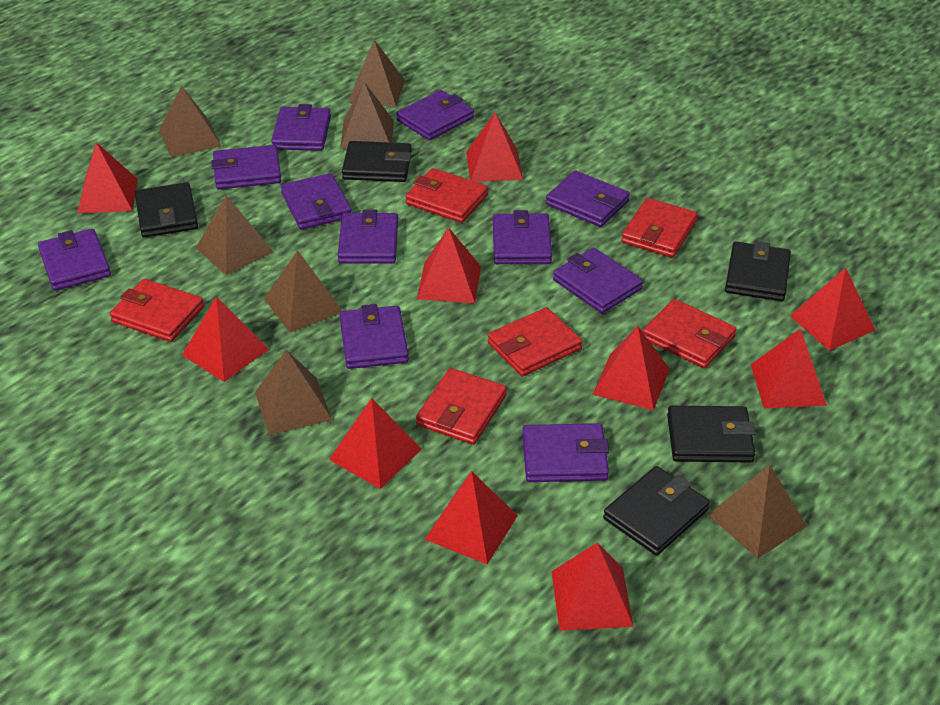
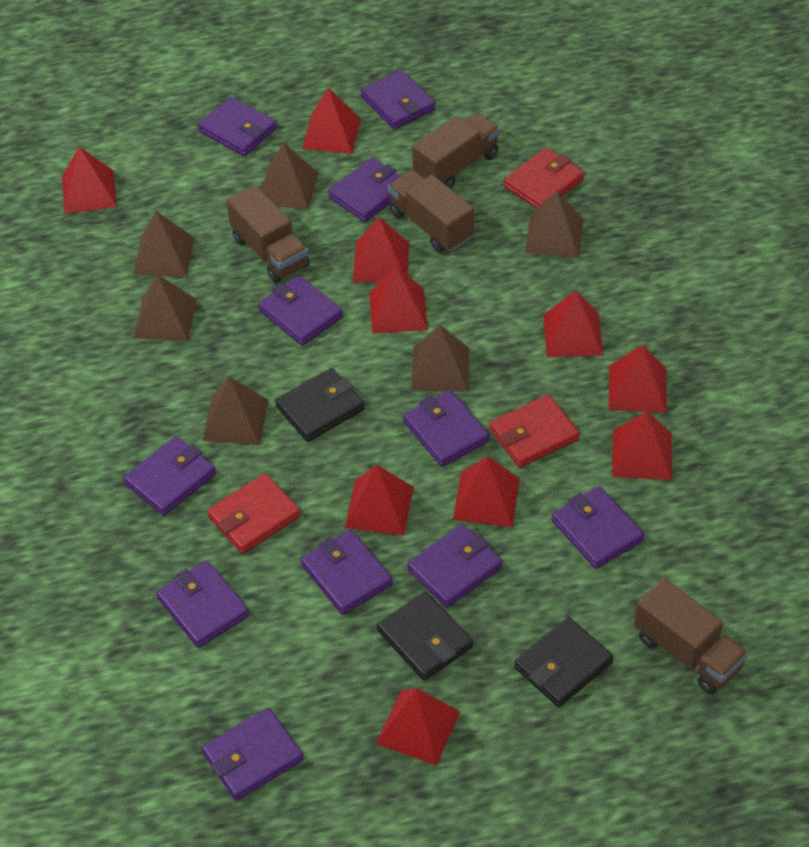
black wallet: 5 -> 3
brown pyramid: 7 -> 6
brown truck: 0 -> 4
red wallet: 6 -> 3

